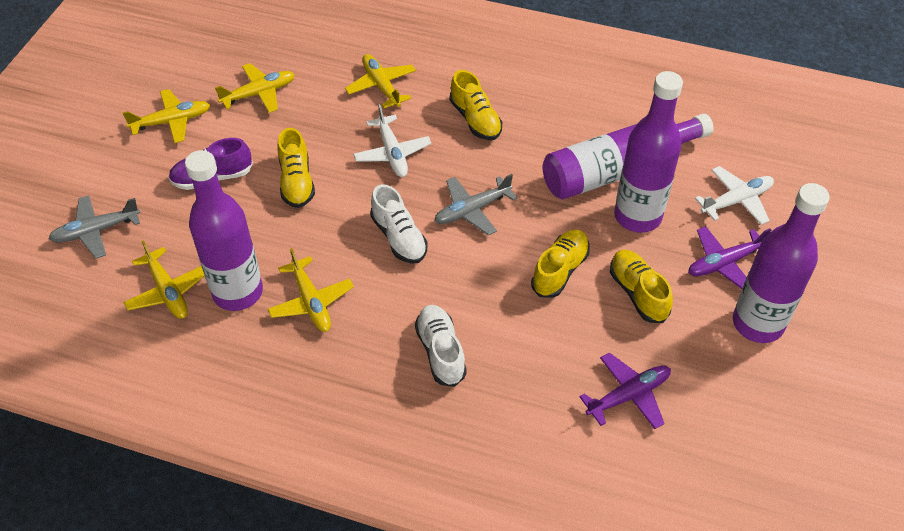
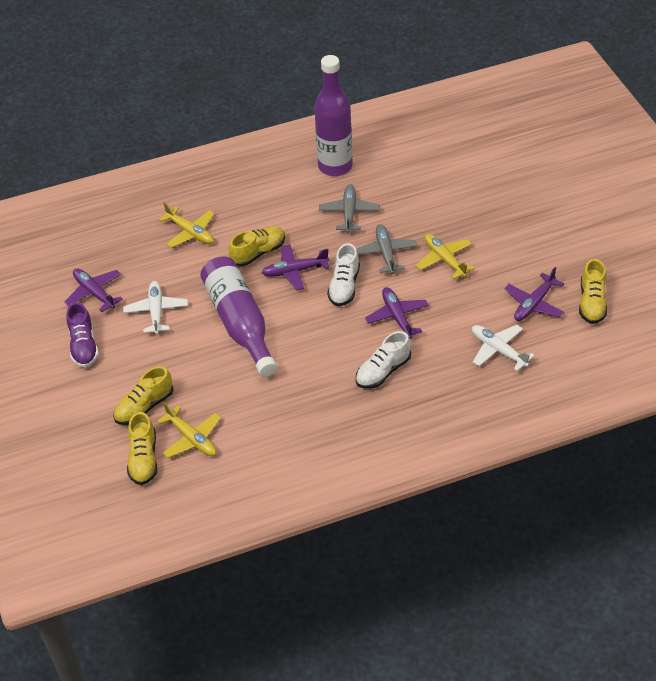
purple bottle: 4 -> 2
purple plane: 2 -> 4
yellow plane: 5 -> 3

